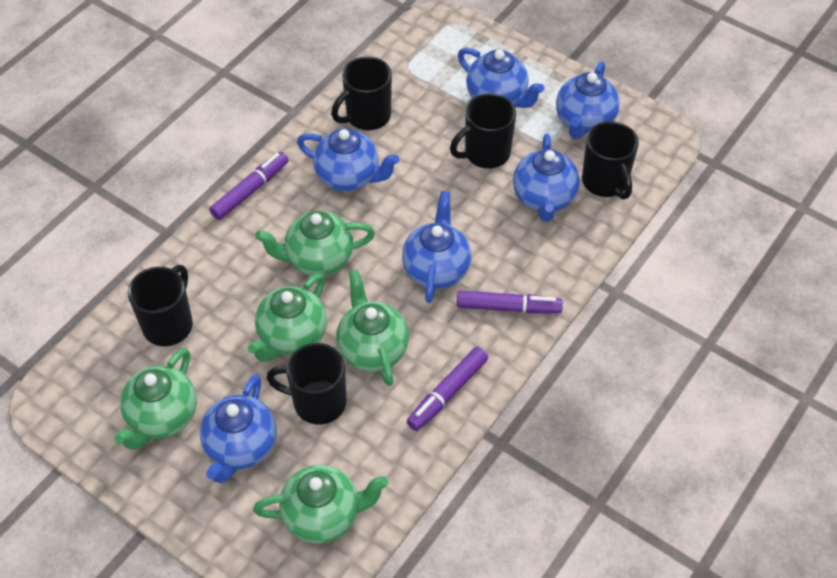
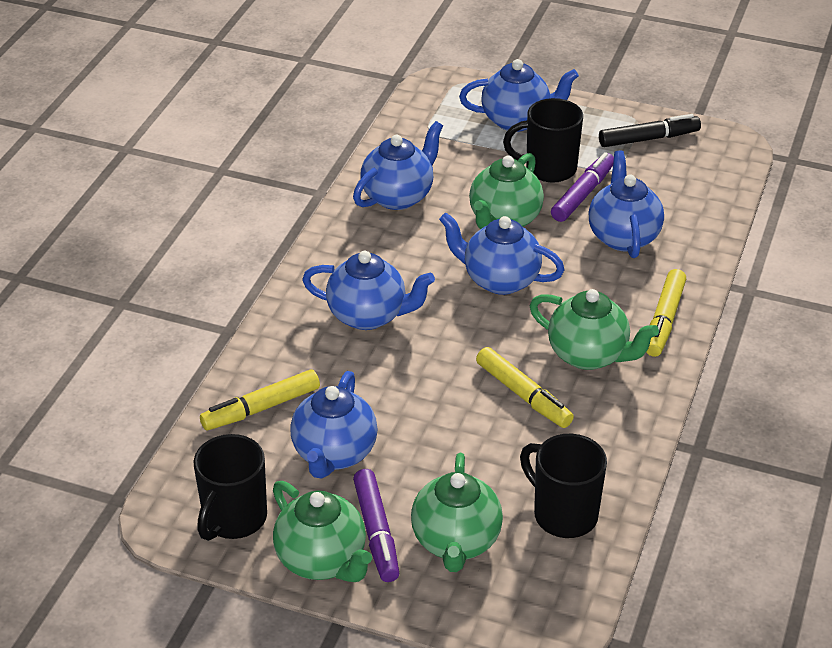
black marker: 0 -> 1
black mug: 5 -> 3
green teapot: 5 -> 4
purple marker: 3 -> 2
yellow marker: 0 -> 3

